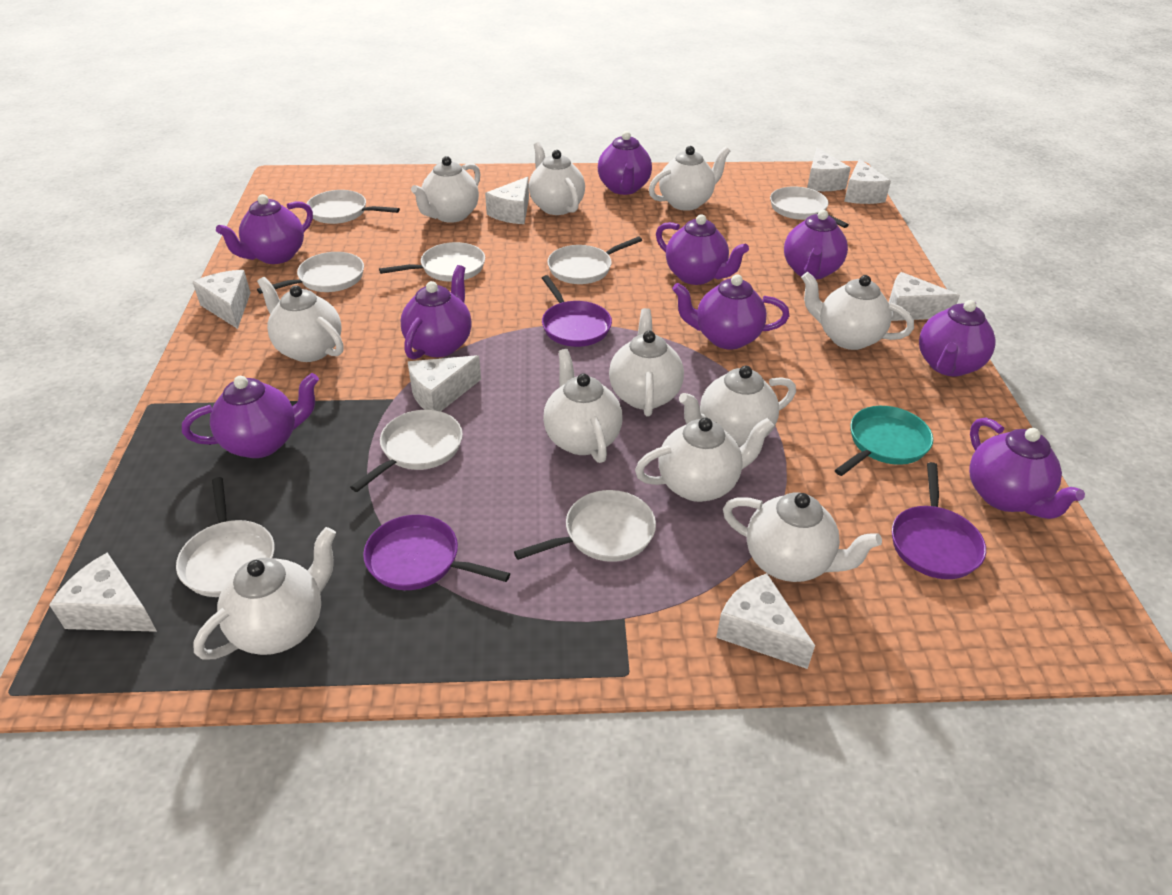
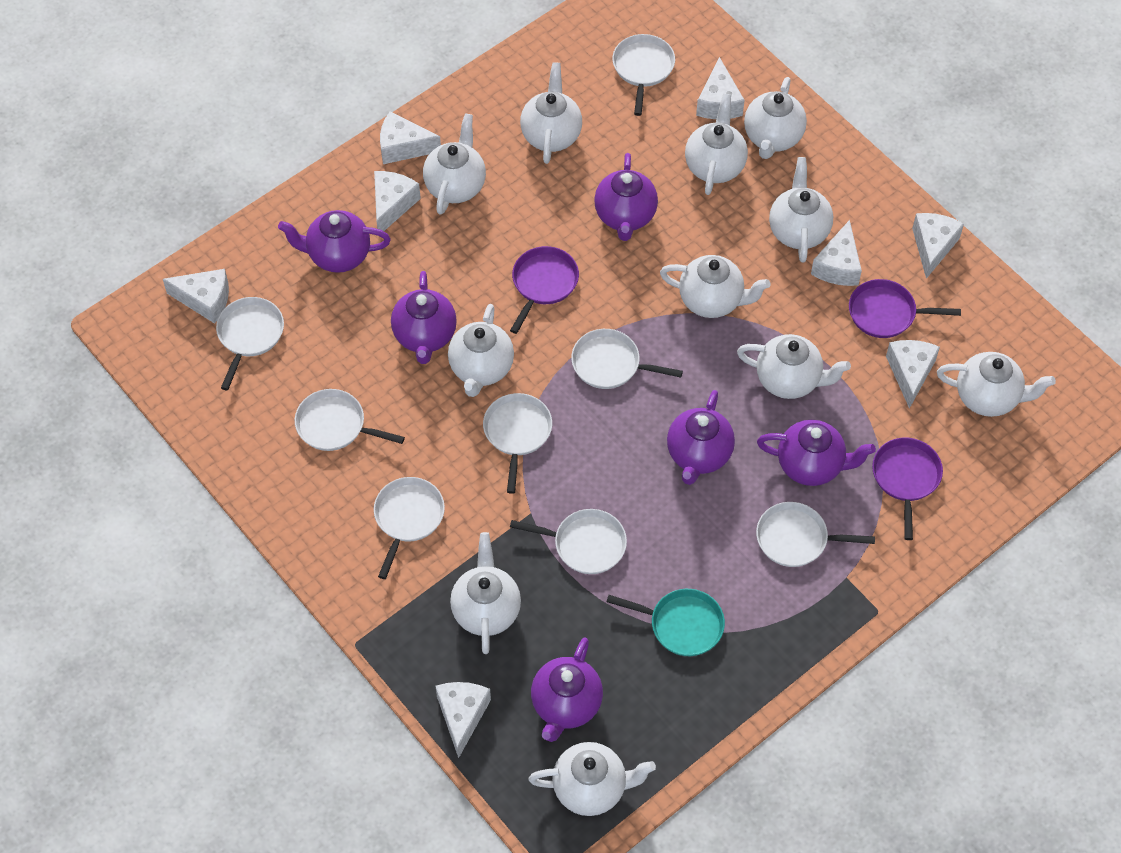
purple teapot: 9 -> 6

